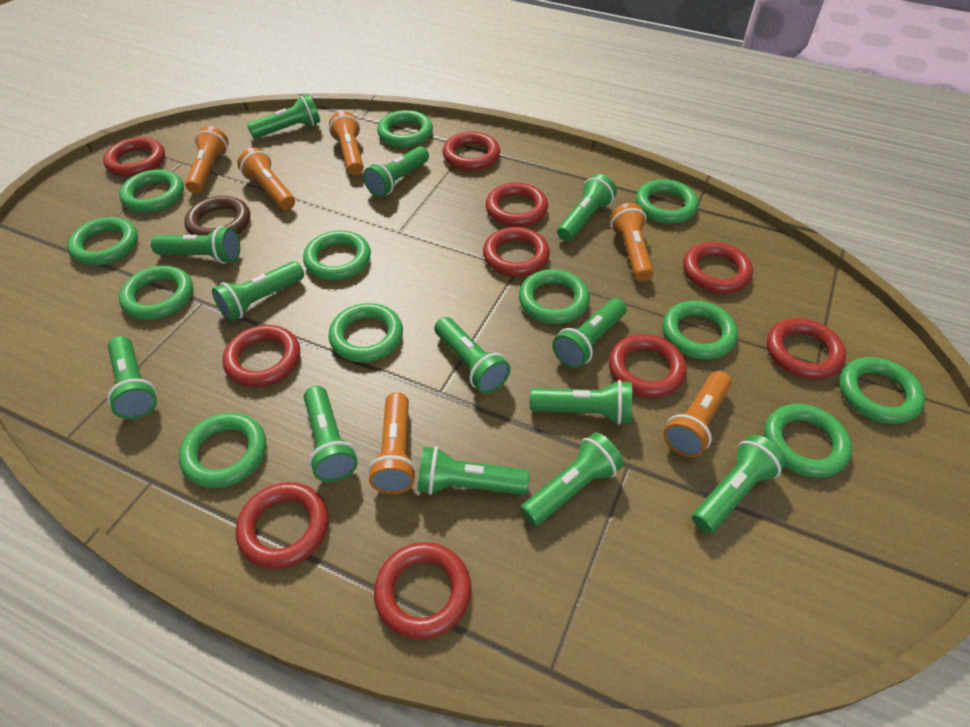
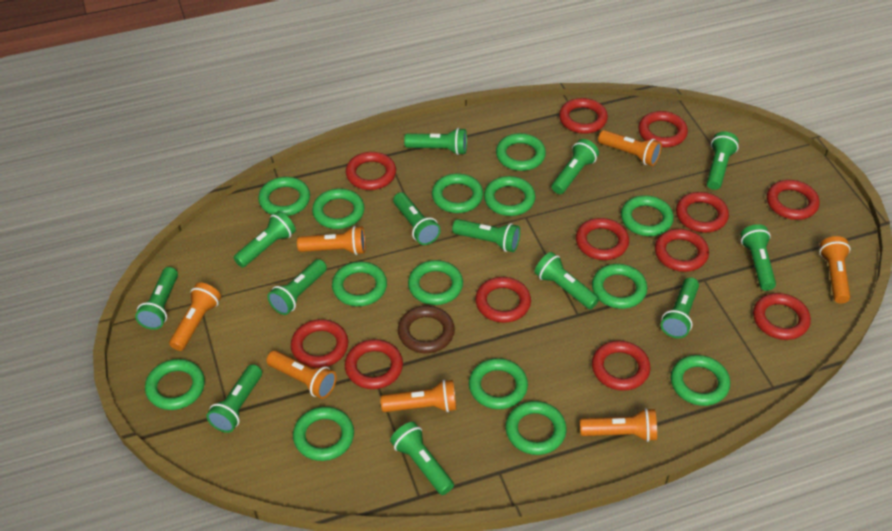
green ring: 12 -> 14
orange flashlight: 6 -> 7
red ring: 10 -> 12

